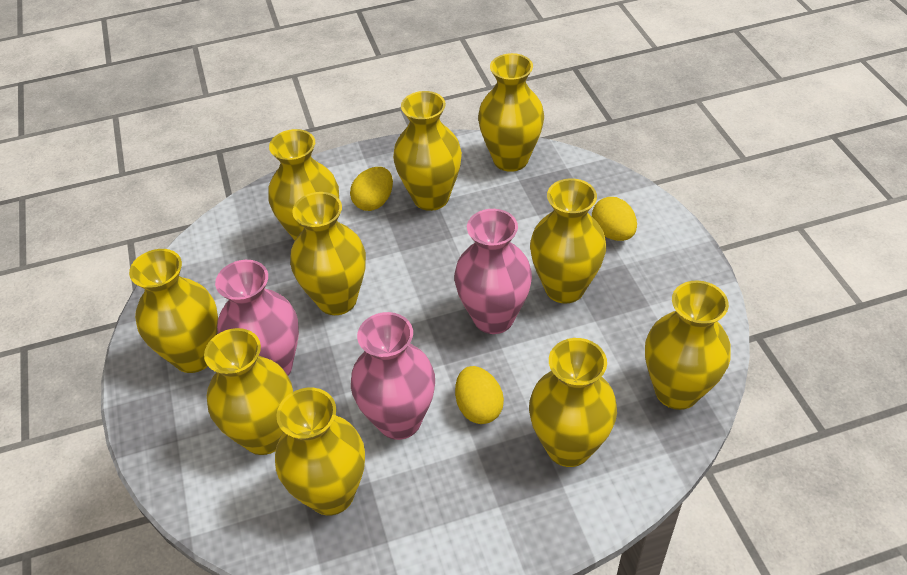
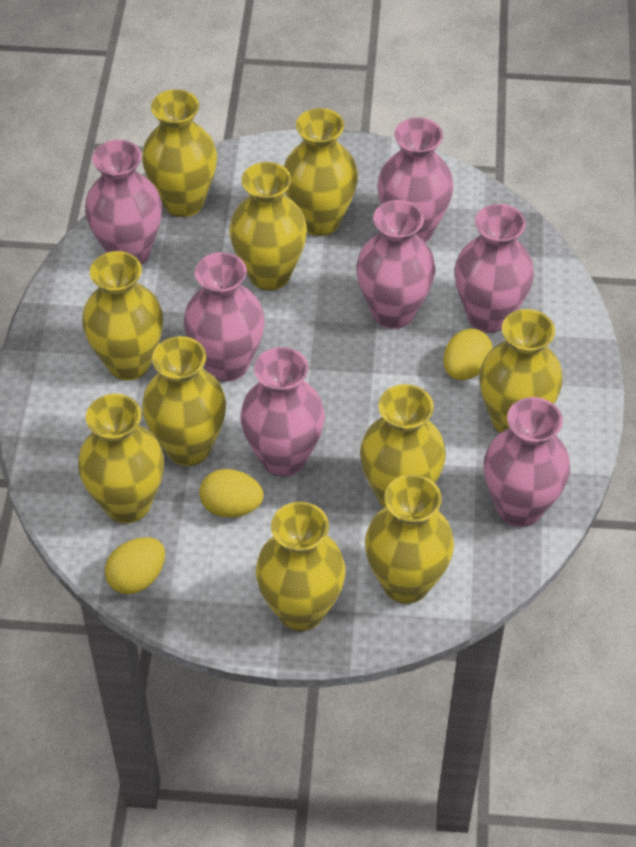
pink vase: 3 -> 7

